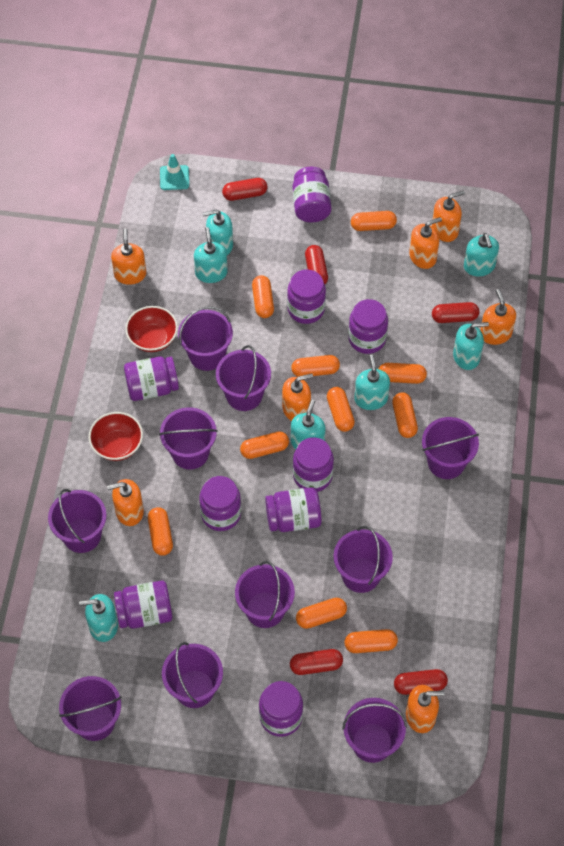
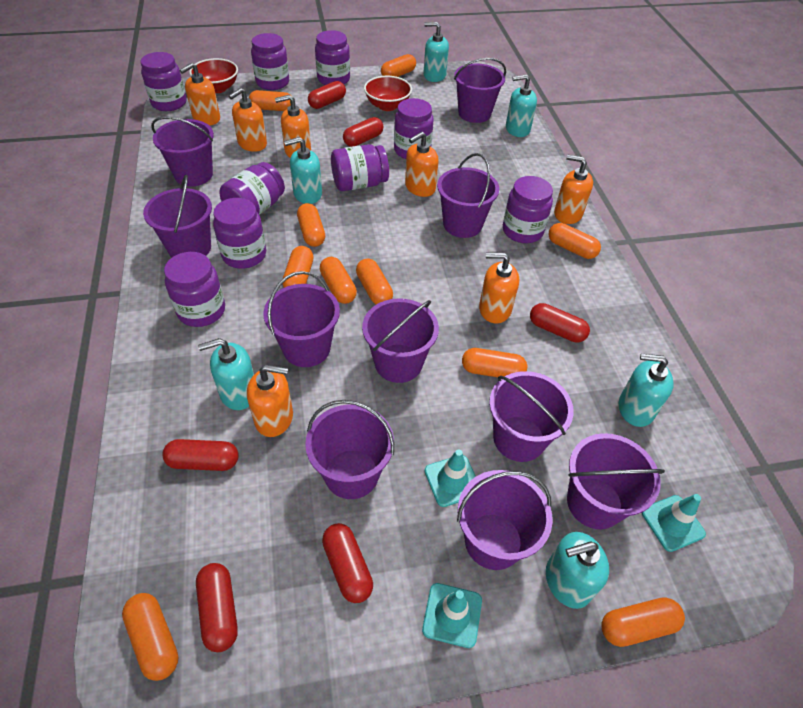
red capsule: 5 -> 6
turquoise soap dispenser: 7 -> 6
turquoise traffic cone: 1 -> 3

